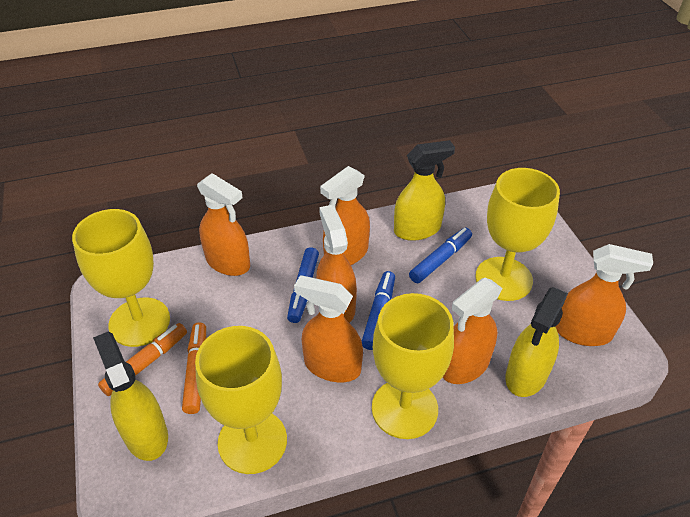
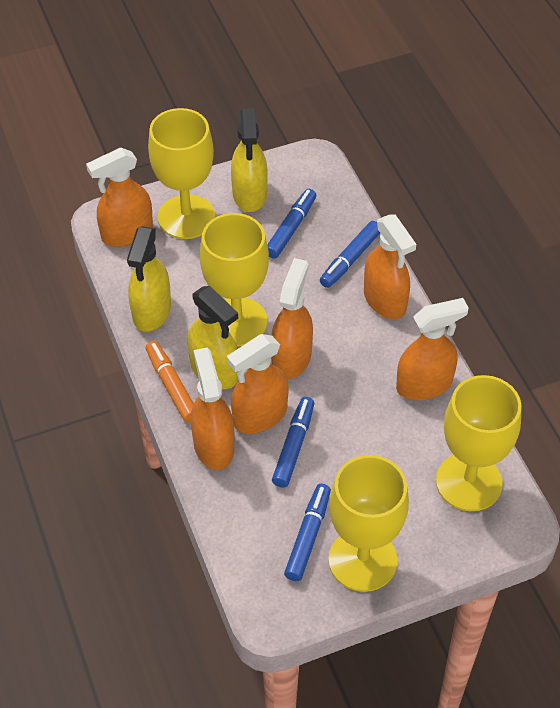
blue marker: 3 -> 4
orange marker: 2 -> 1

